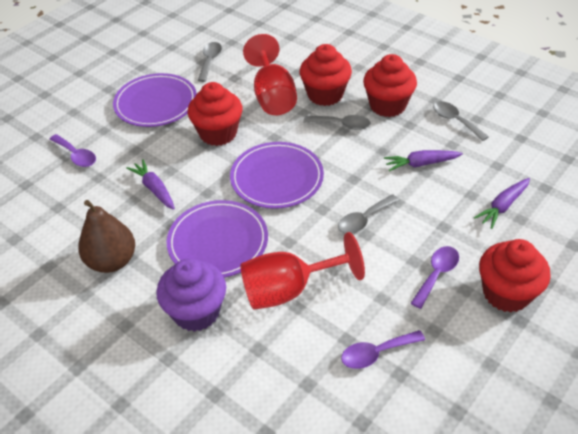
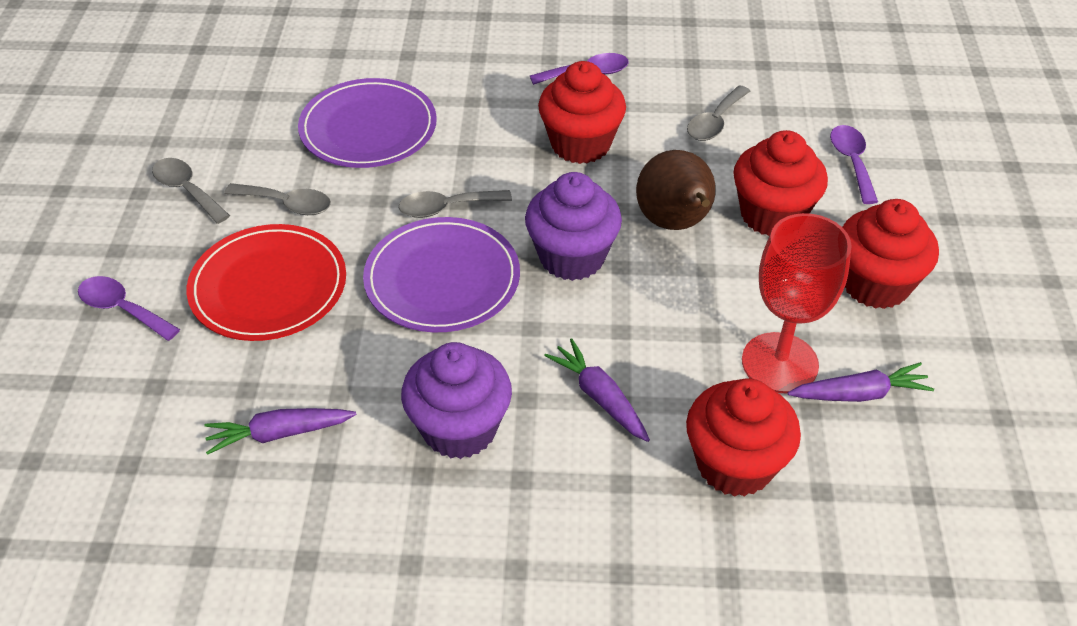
purple cupcake: 1 -> 2
purple plate: 3 -> 2
red goblet: 2 -> 1
red plate: 0 -> 1

